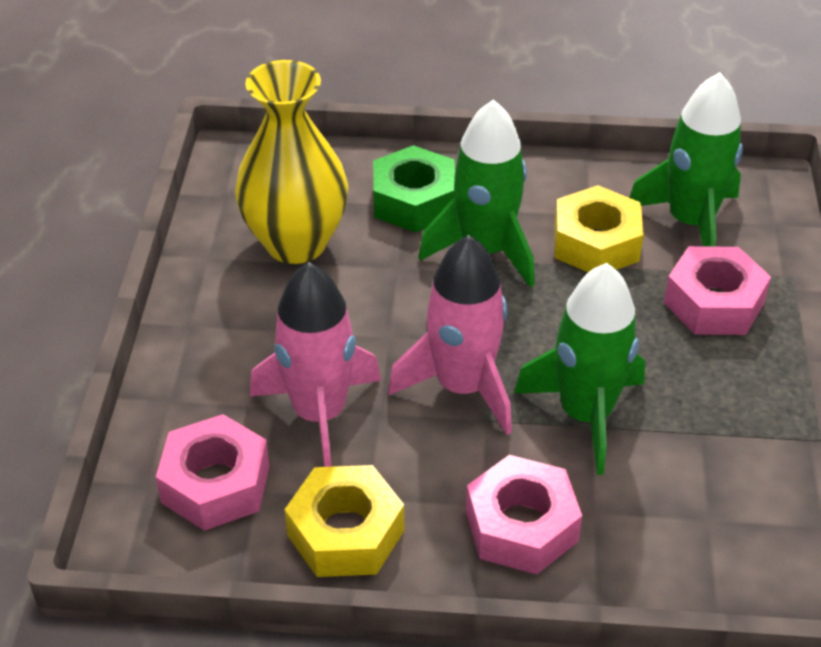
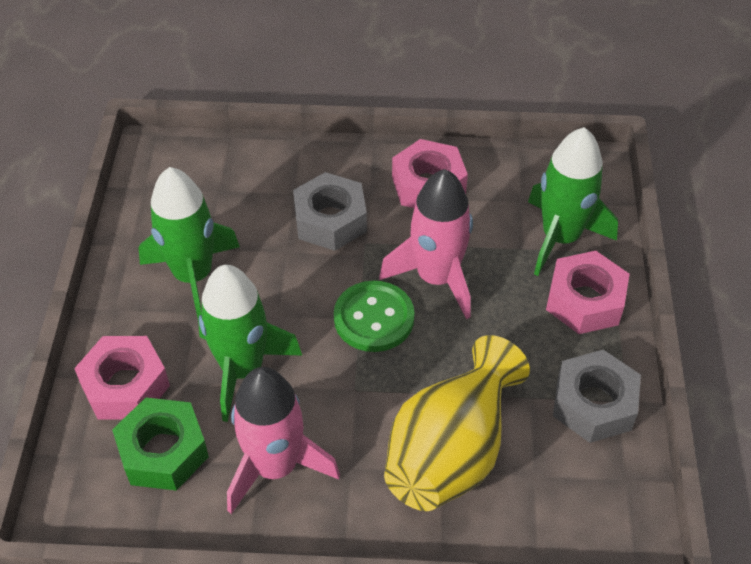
green button: 0 -> 1
grey nut: 0 -> 2
yellow nut: 2 -> 0

